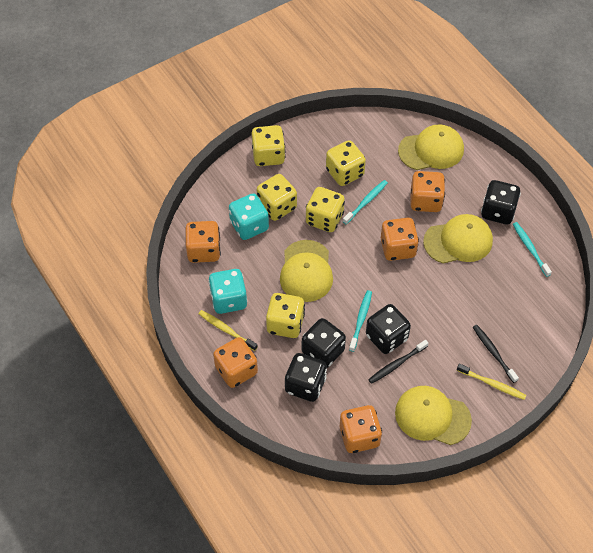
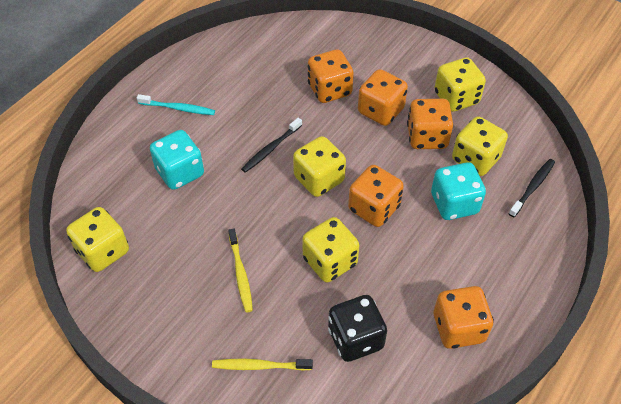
black dice: 4 -> 1
turquoise toothbrush: 3 -> 1
yellow cap: 4 -> 0

